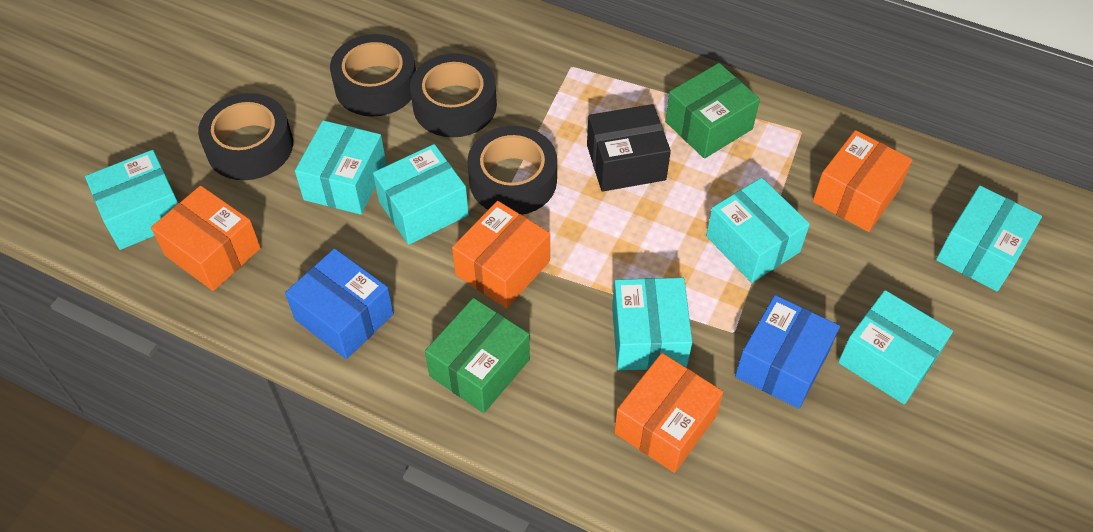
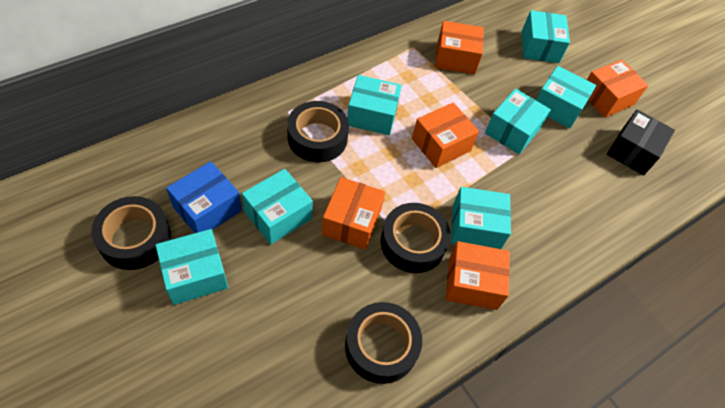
blue box: 2 -> 1
green box: 2 -> 0
orange box: 4 -> 5

